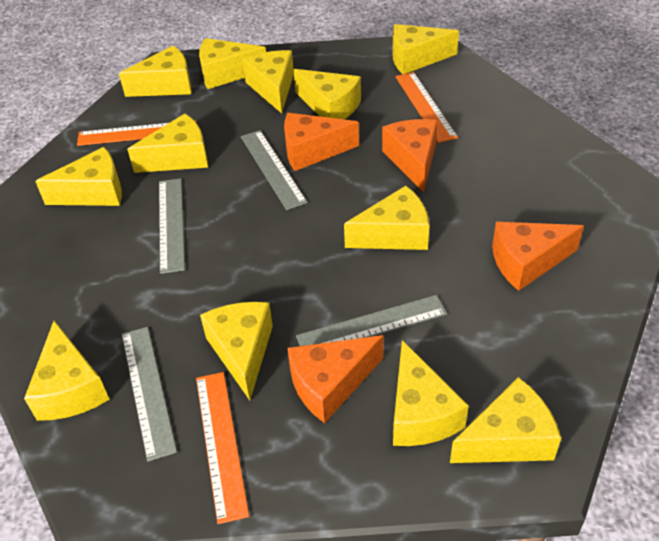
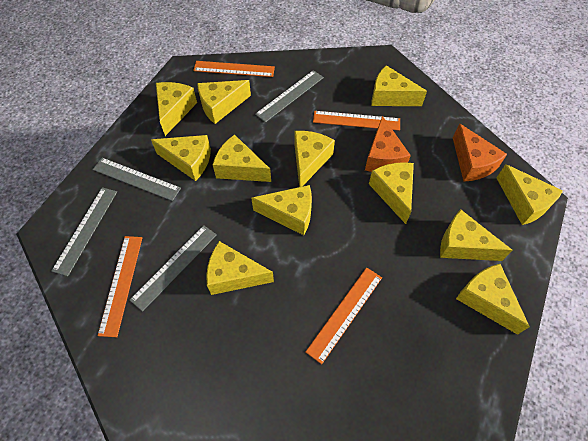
orange cheese: 4 -> 2
orange ruler: 3 -> 4

